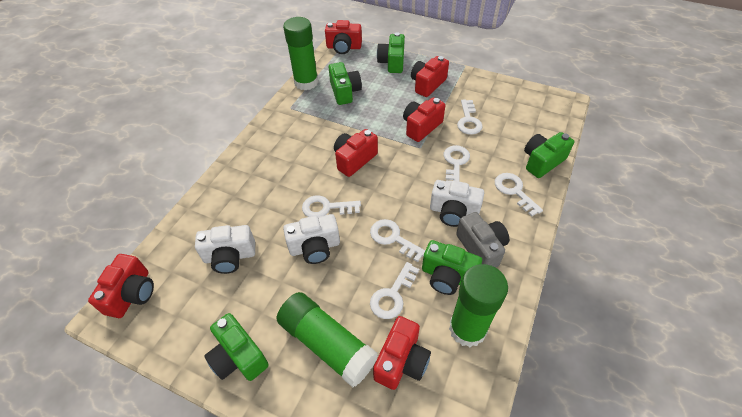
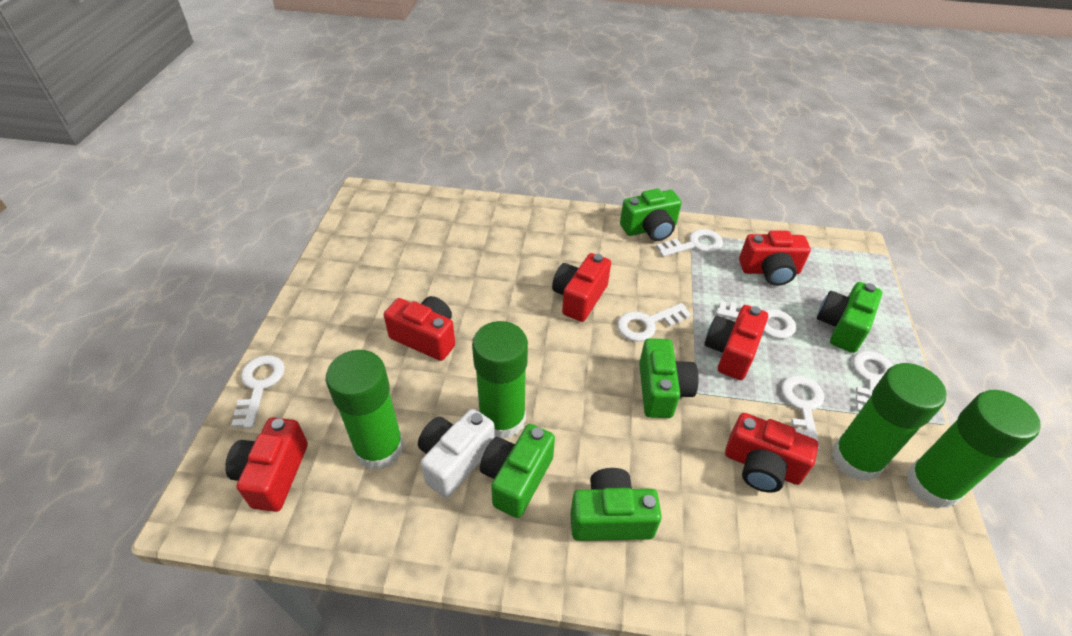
green glue stick: 3 -> 4
grey camera: 1 -> 0
white camera: 3 -> 1

